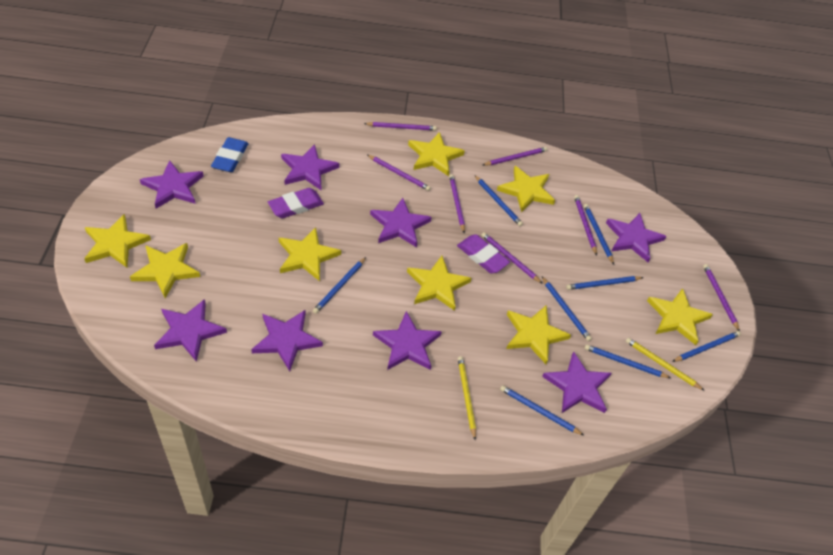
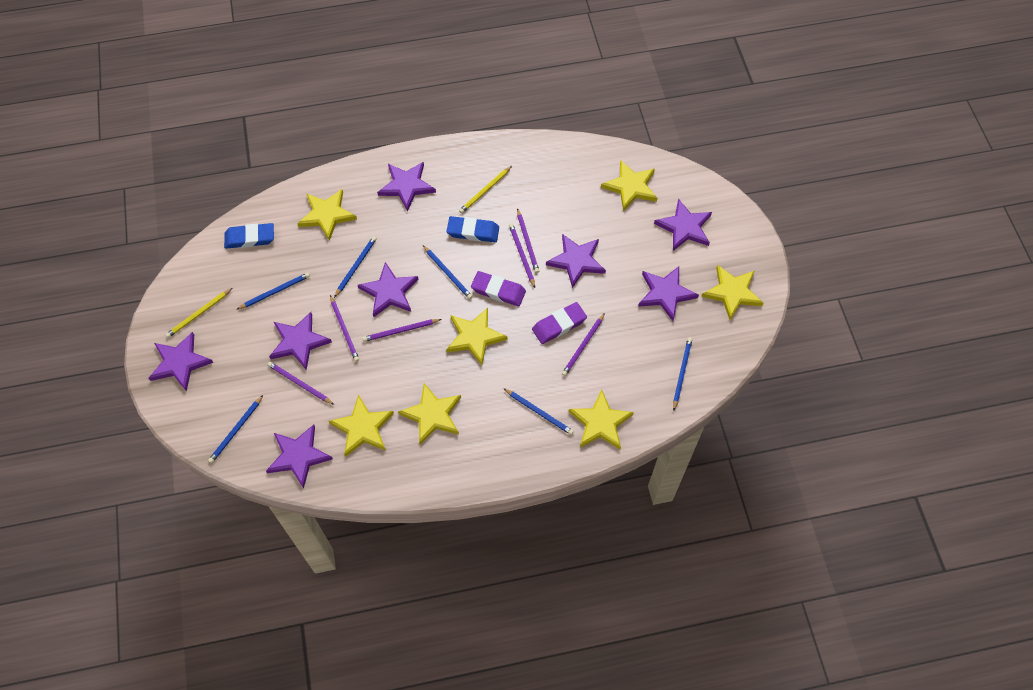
blue eraser: 1 -> 2
blue pencil: 8 -> 6
purple pencil: 7 -> 6
yellow star: 8 -> 7

